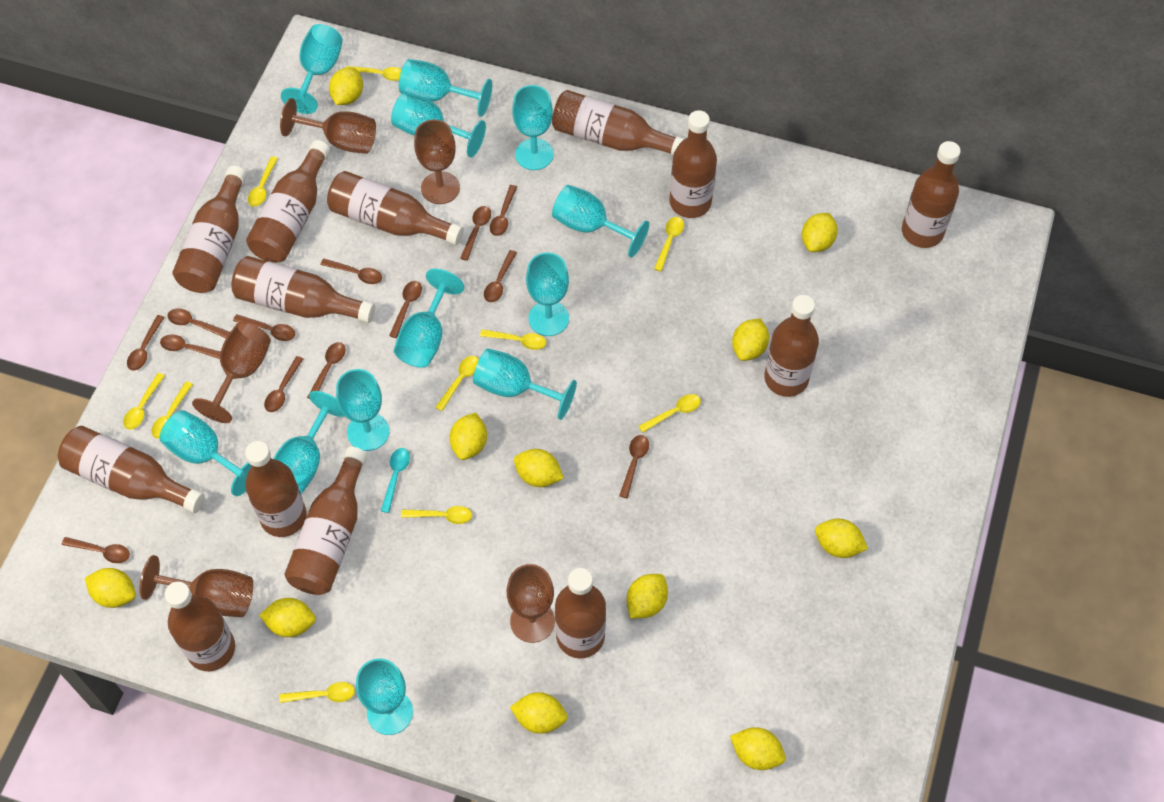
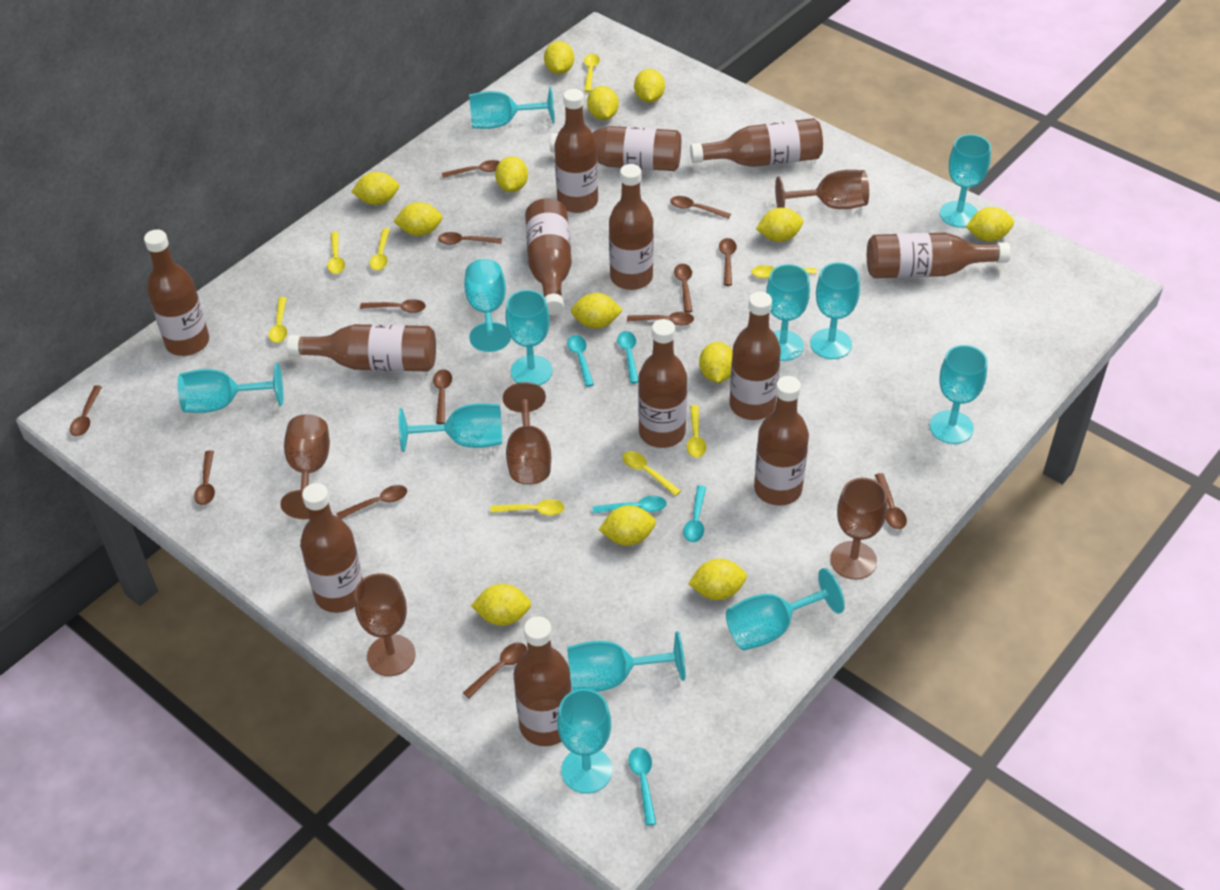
turquoise spoon: 1 -> 5
yellow lemon: 11 -> 13
yellow spoon: 10 -> 8

